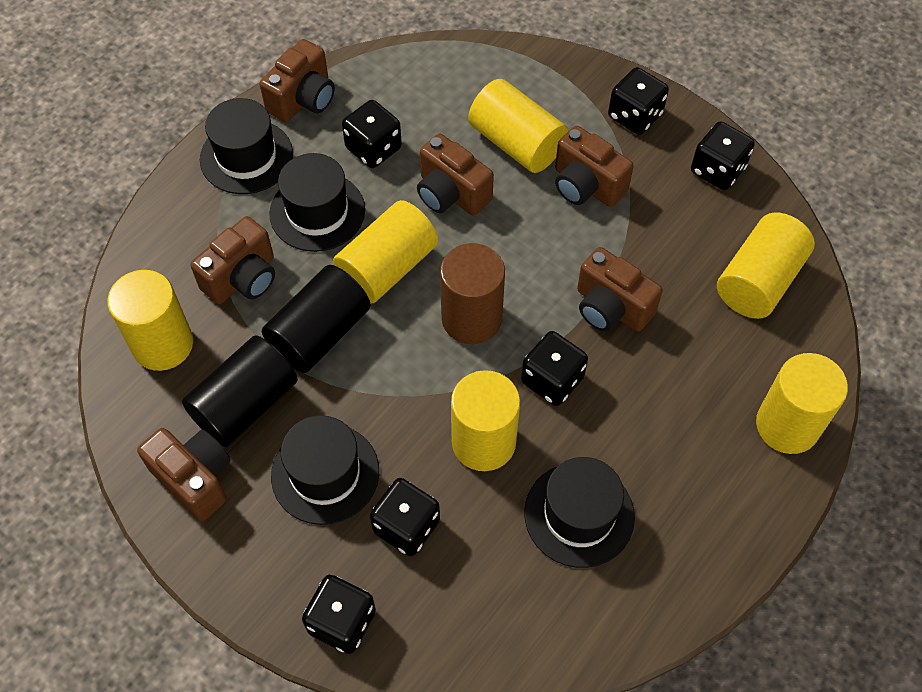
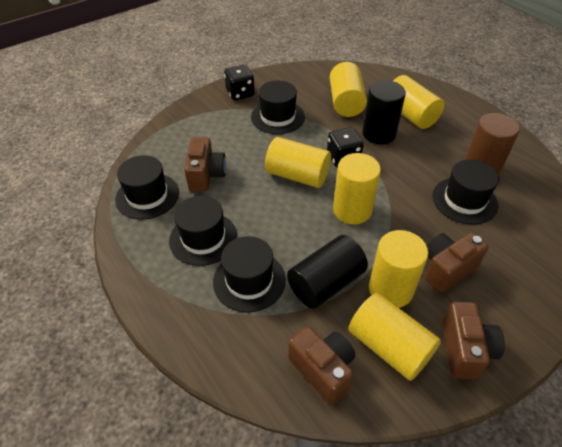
black dice: 6 -> 2
black hat: 4 -> 5
brown camera: 6 -> 4

